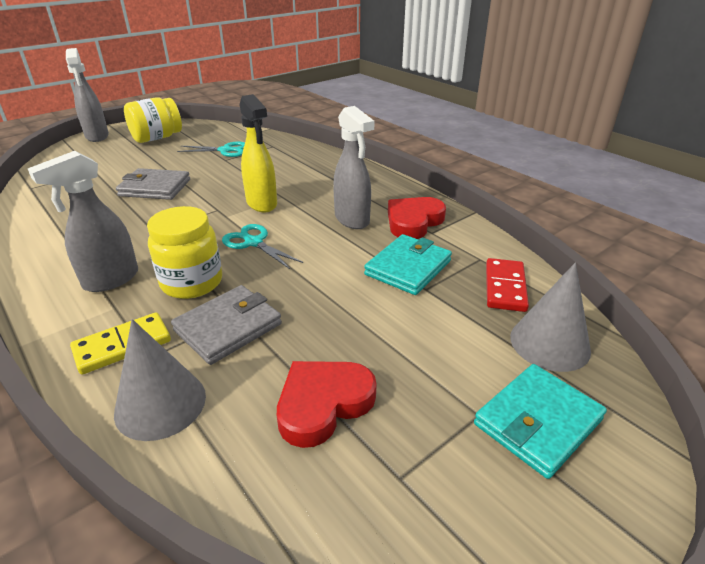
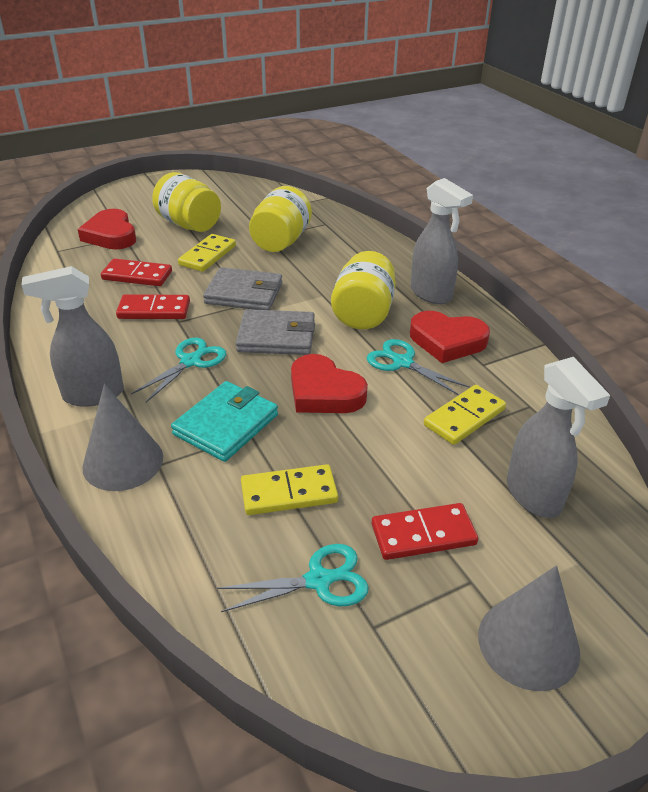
red domino: 1 -> 3
red heart: 2 -> 3
turquoise scissors: 2 -> 3
turquoise wallet: 2 -> 1
yellow domino: 1 -> 3
yellow jar: 2 -> 3
yellow spray bottle: 1 -> 0

